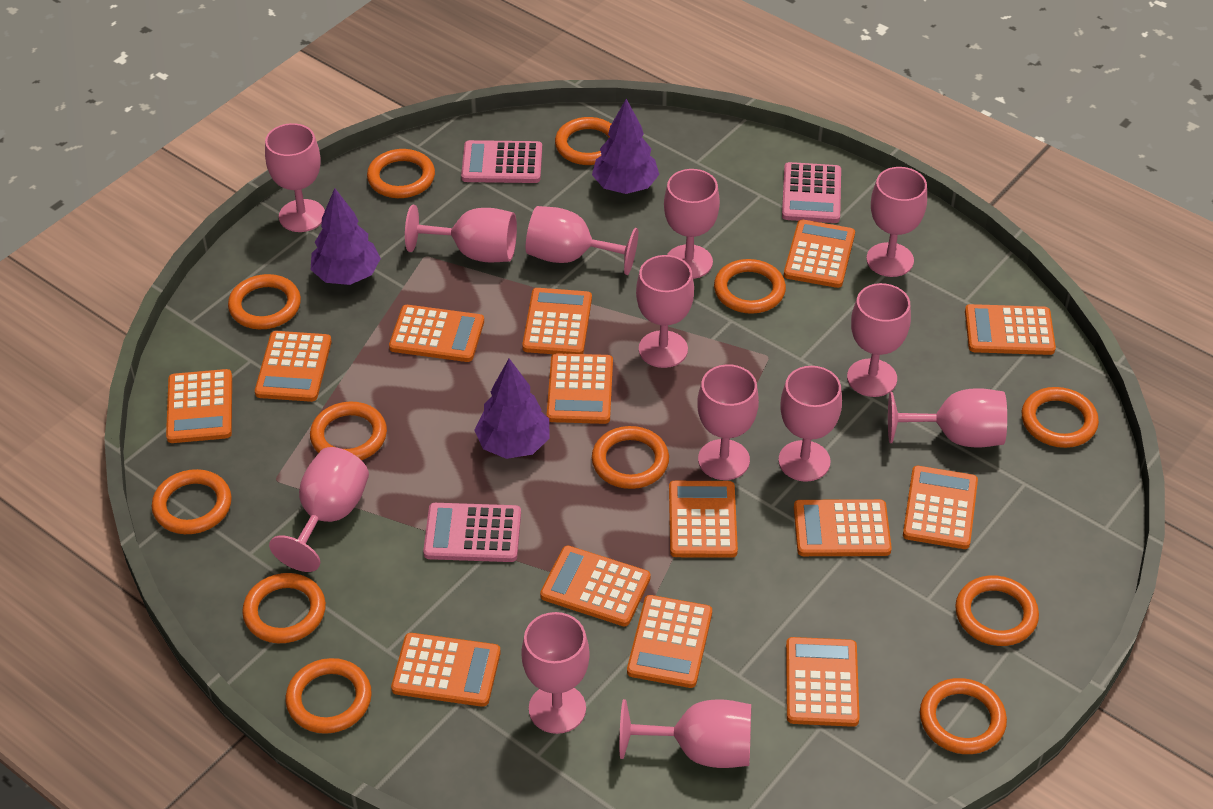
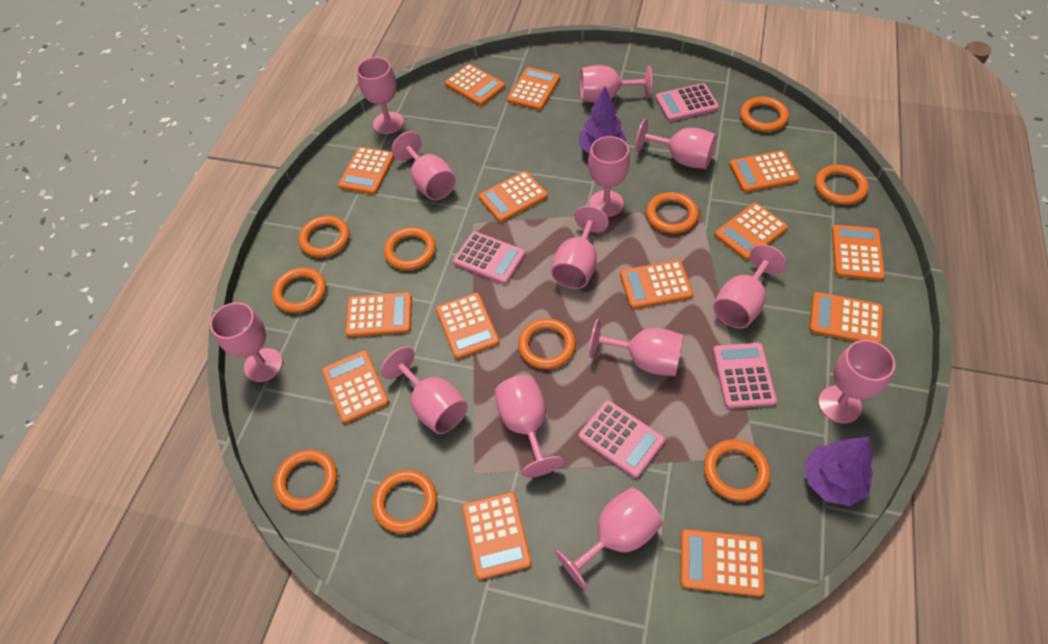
orange ring: 12 -> 10
pink calculator: 3 -> 4
purple tree: 3 -> 2

